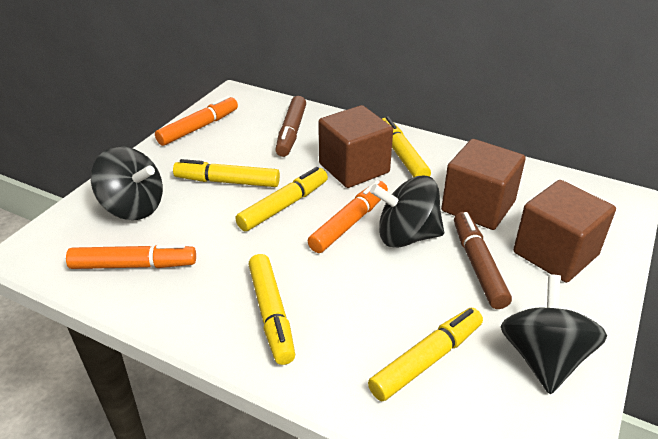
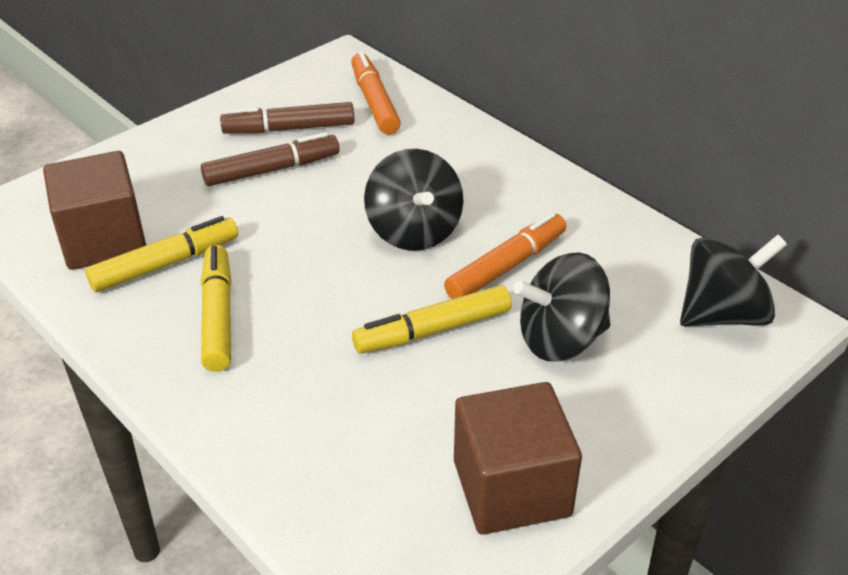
brown cube: 3 -> 2
orange marker: 3 -> 2
yellow marker: 5 -> 3

